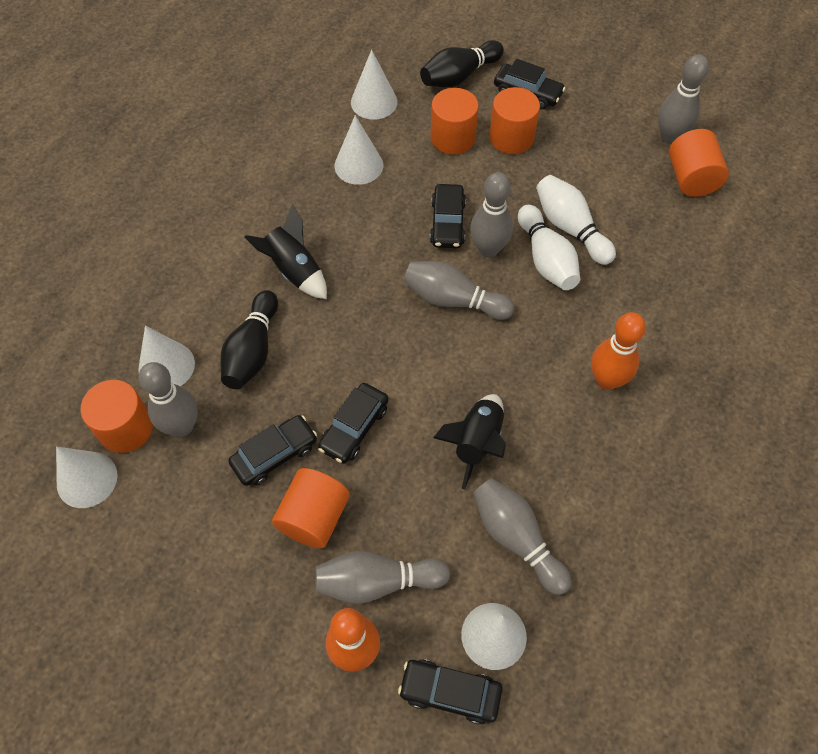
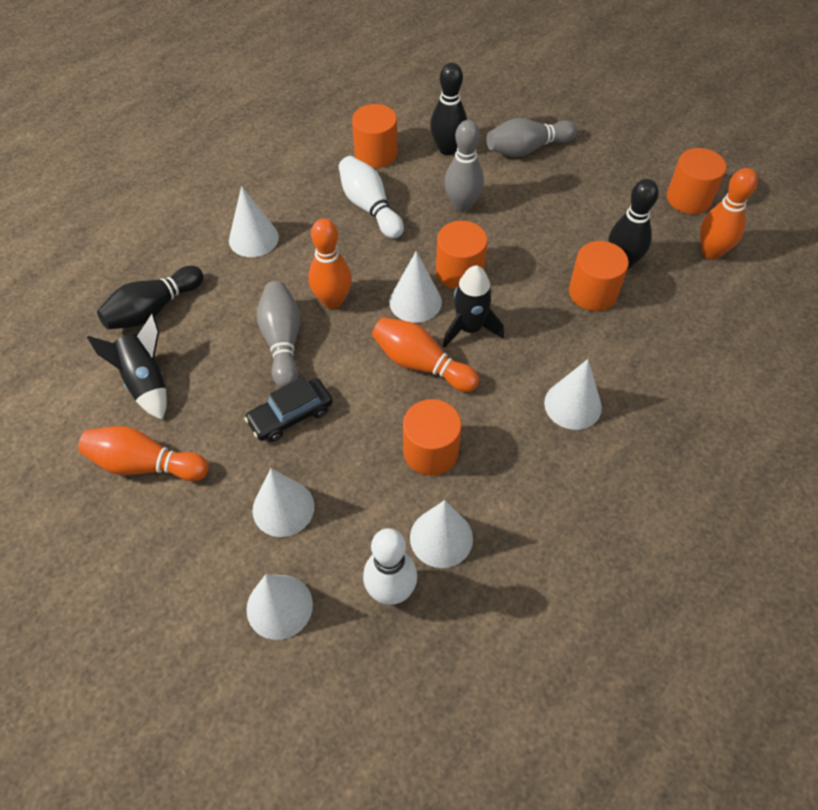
black bowling pin: 2 -> 3
black car: 5 -> 1
grey bowling pin: 6 -> 3
orange bowling pin: 2 -> 4
white cone: 5 -> 6

